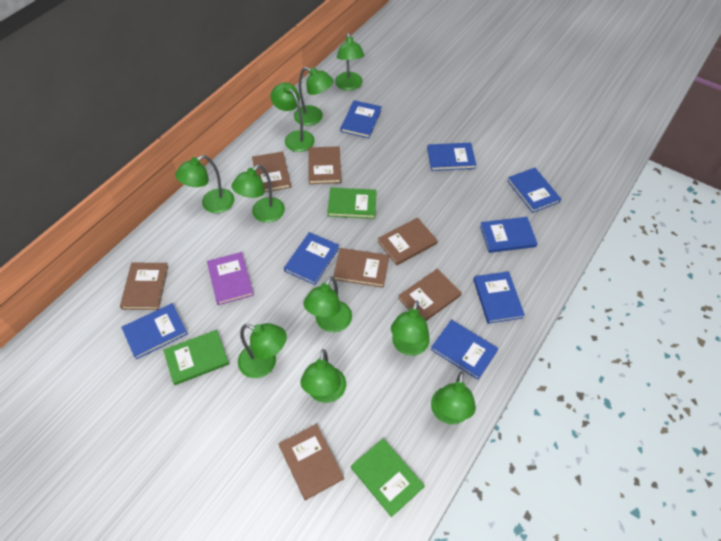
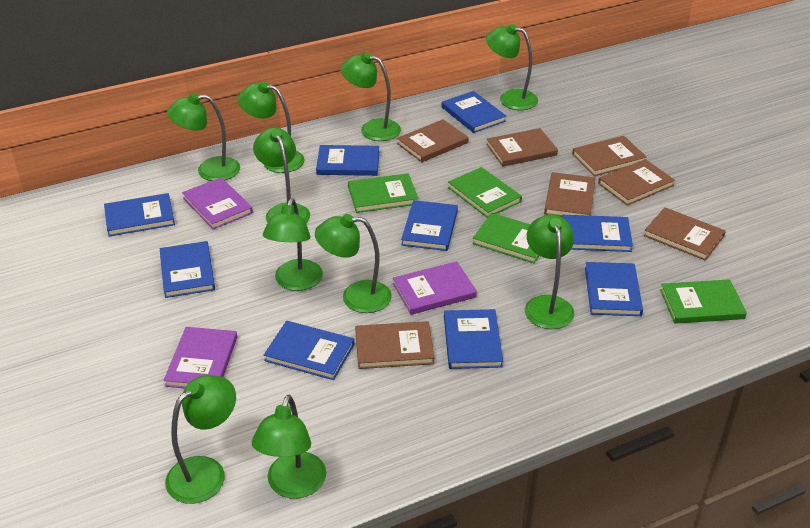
blue book: 8 -> 9
green book: 3 -> 4
purple book: 1 -> 3

